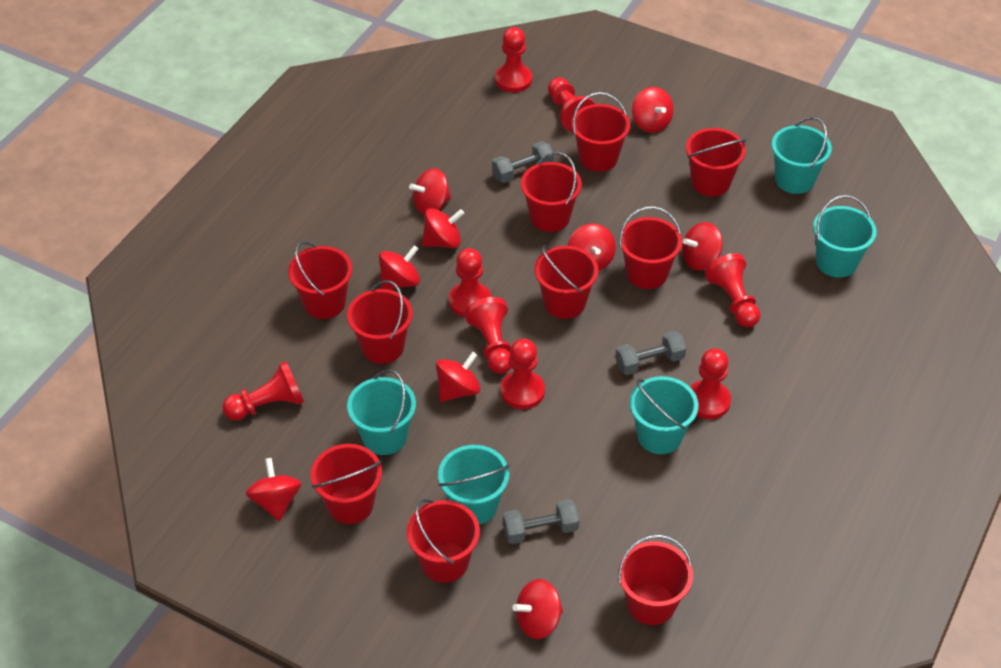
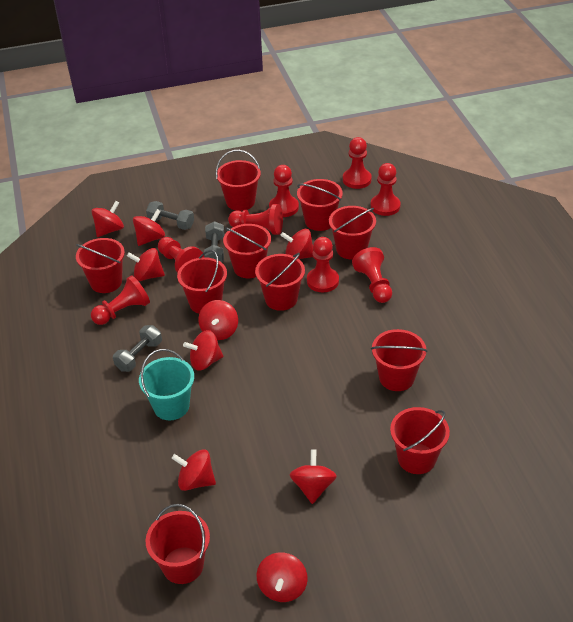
turquoise bucket: 5 -> 1

